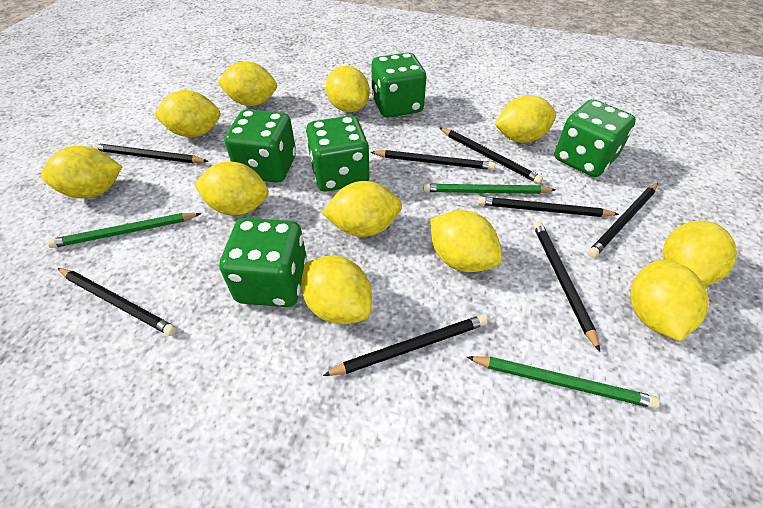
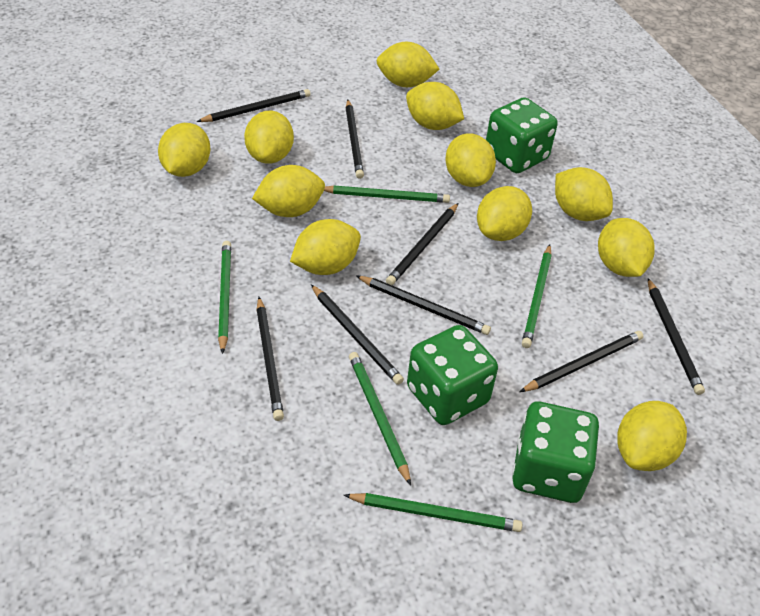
green dice: 5 -> 3
green pencil: 3 -> 5

